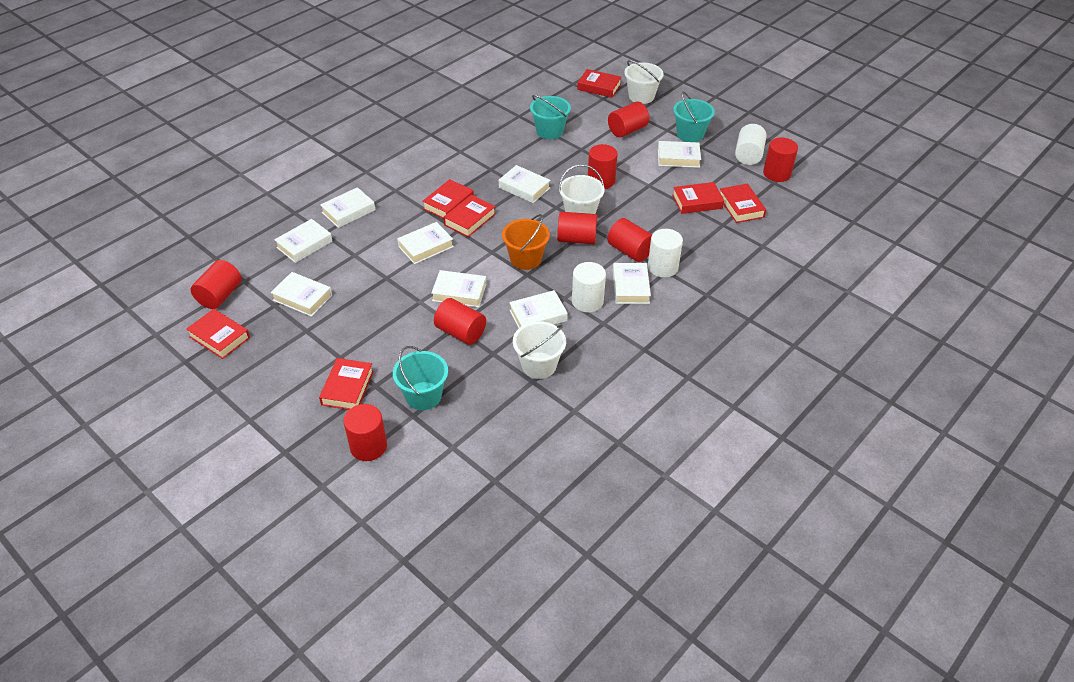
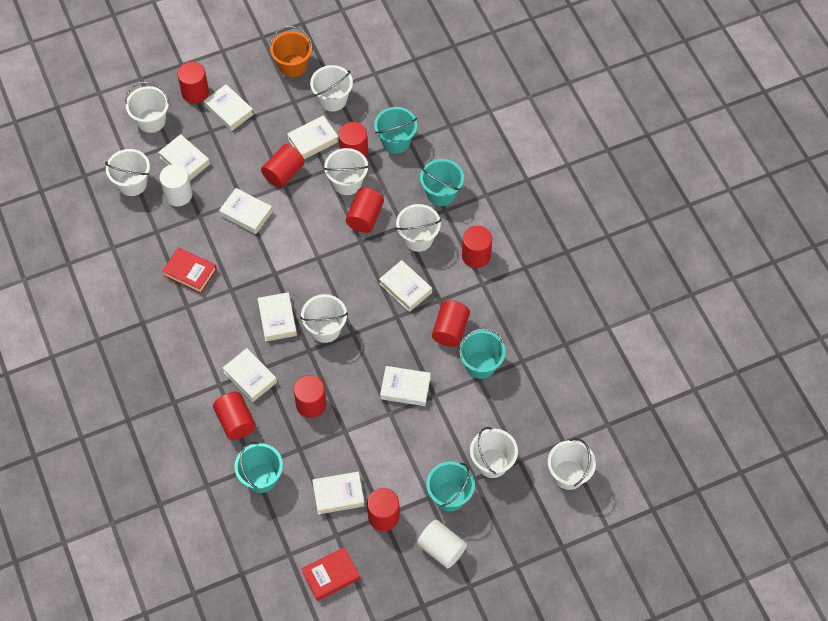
red book: 7 -> 2
red cylinder: 8 -> 9
turquoise bucket: 3 -> 5
white bucket: 3 -> 8
white cylinder: 3 -> 2

